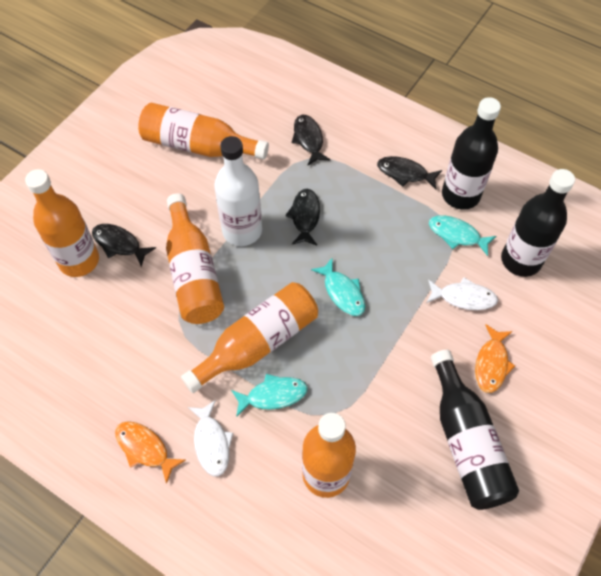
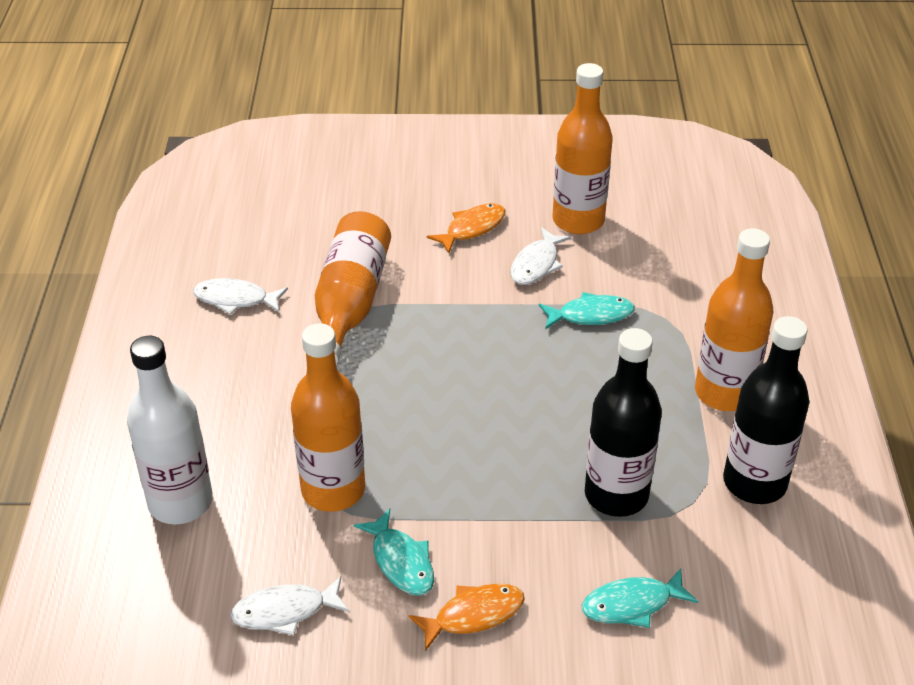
black bottle: 3 -> 2
black fish: 4 -> 0
orange bottle: 5 -> 4
white fish: 2 -> 3

